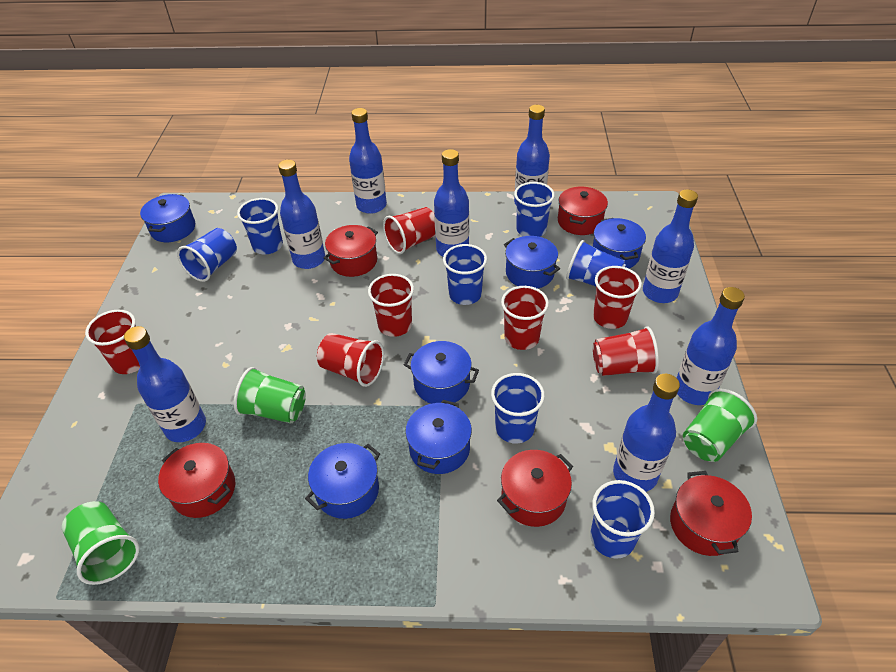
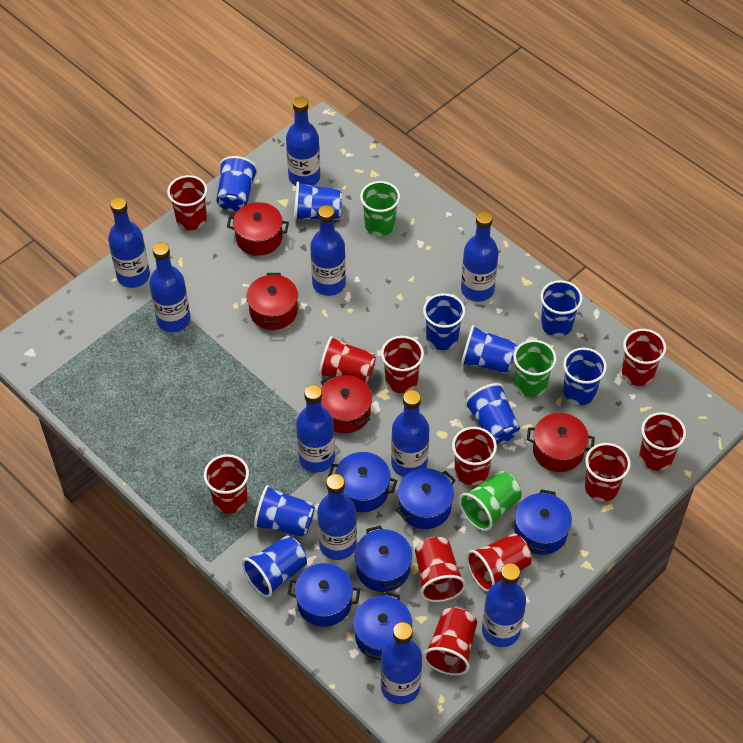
blue bottle: 8 -> 10
blue cup: 7 -> 9
red cup: 7 -> 11
red pot: 5 -> 4

